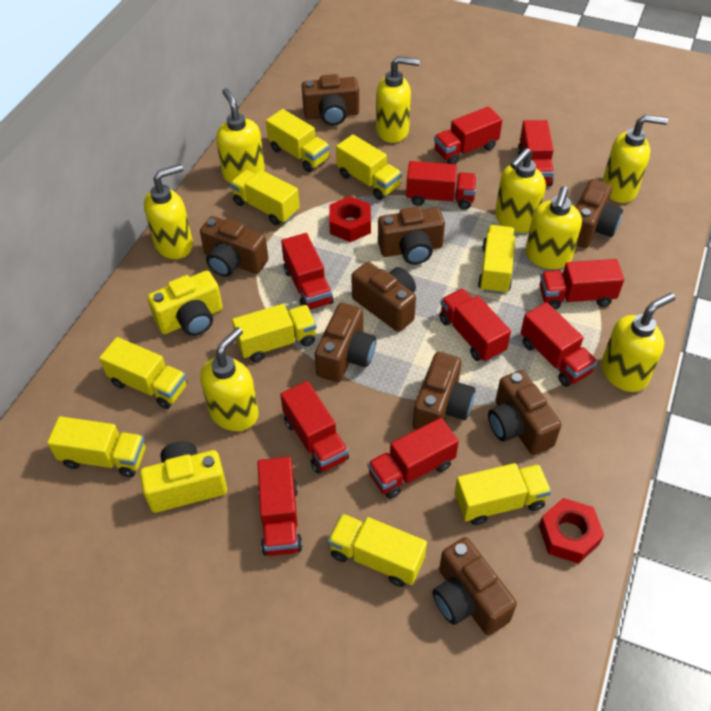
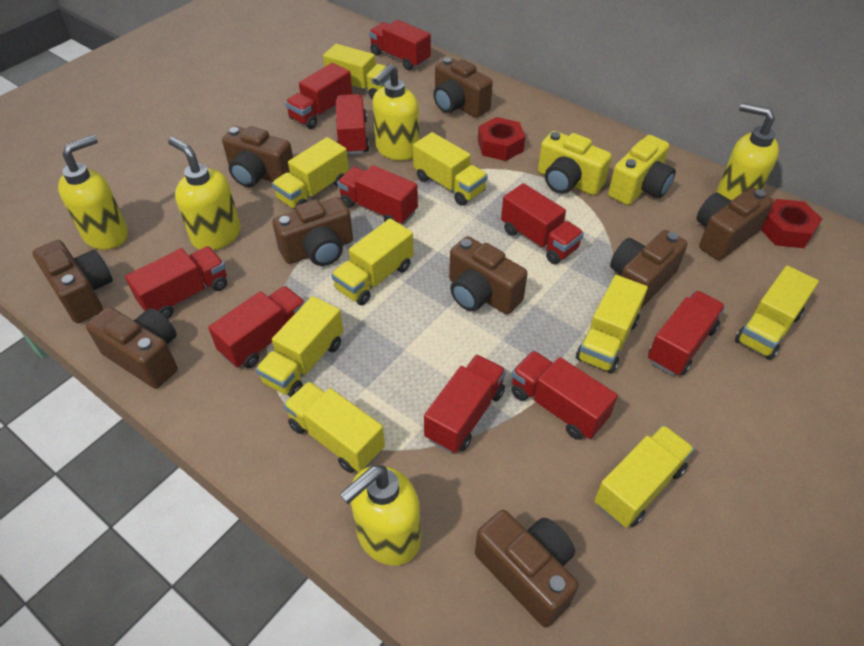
yellow soap dispenser: 8 -> 5

